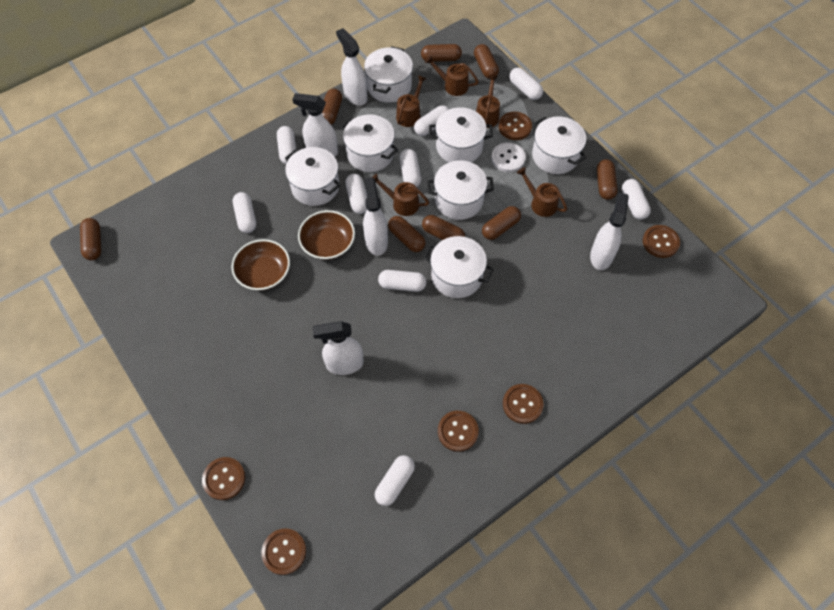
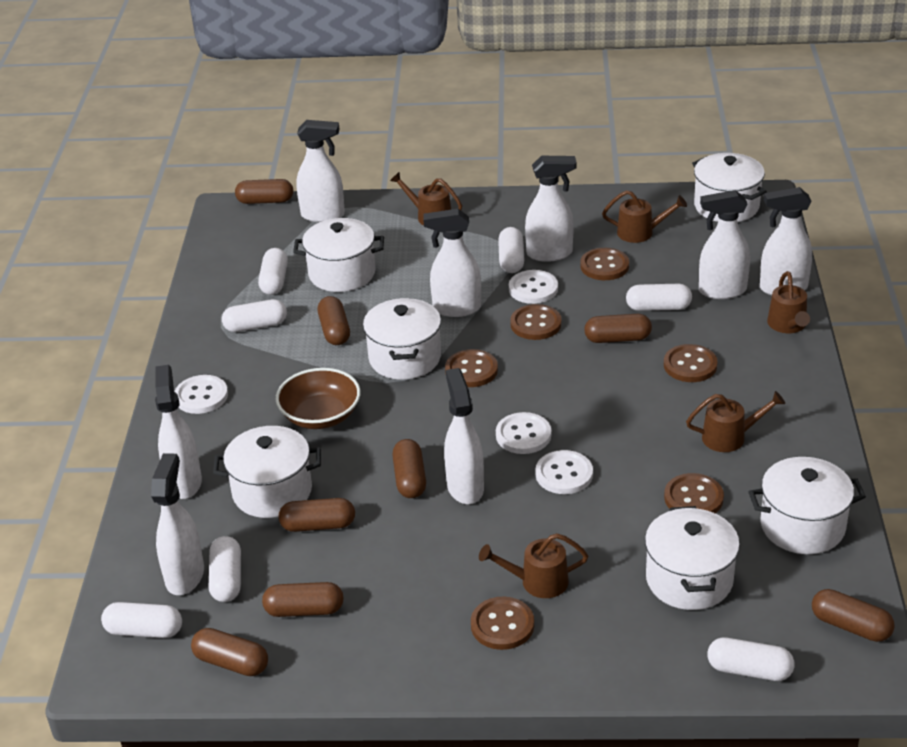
brown bowl: 2 -> 1
white button: 1 -> 4
white capsule: 9 -> 7
white pot: 7 -> 6
white spray bottle: 5 -> 8

